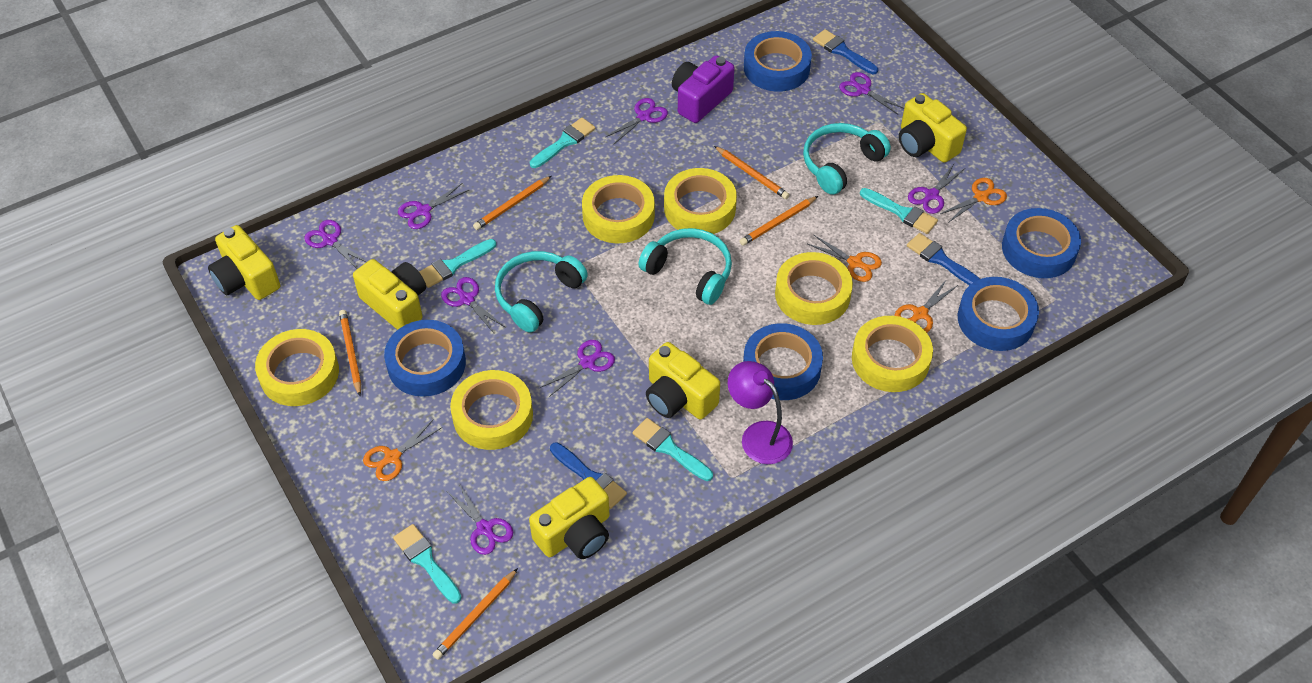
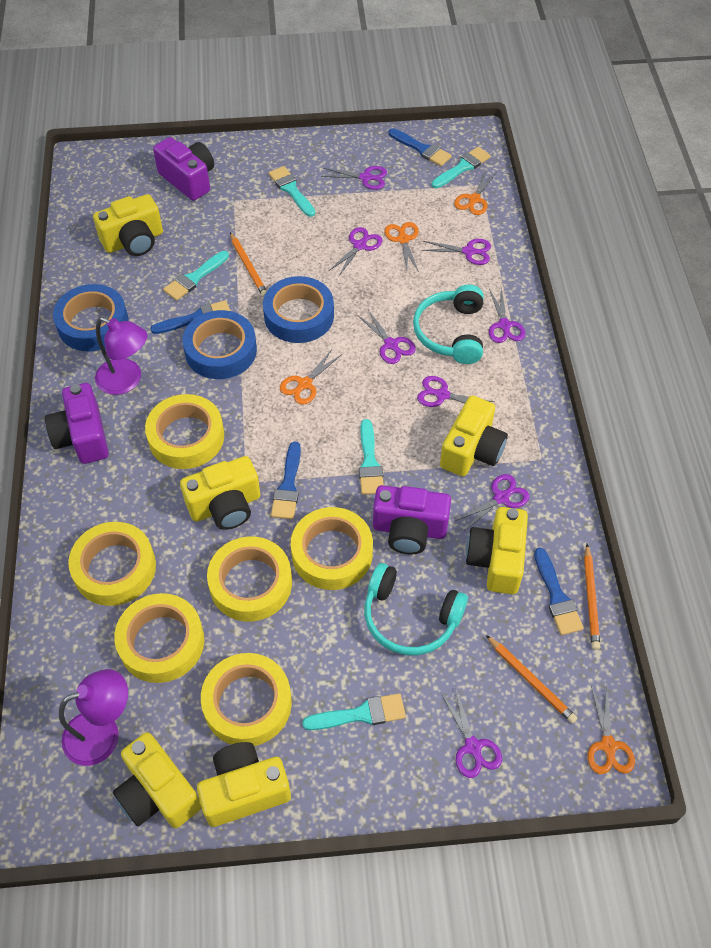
blue brush: 3 -> 4
blue tape: 5 -> 3
orange pencil: 5 -> 3
purple camera: 1 -> 3
purple lamp: 1 -> 2
turquoise headphones: 3 -> 2
yellow camera: 5 -> 6

